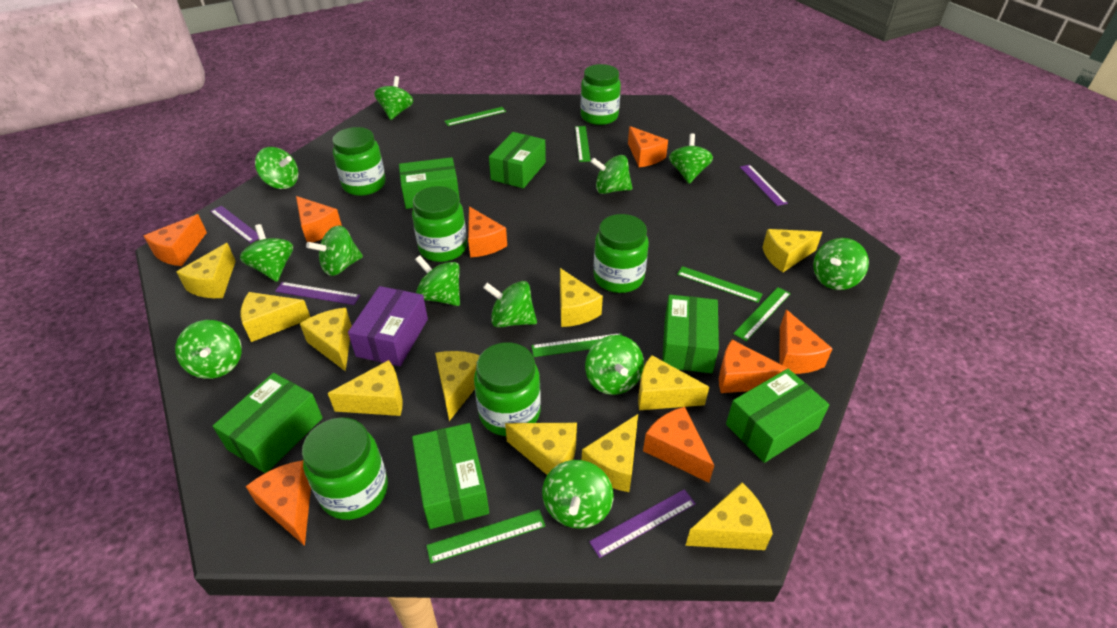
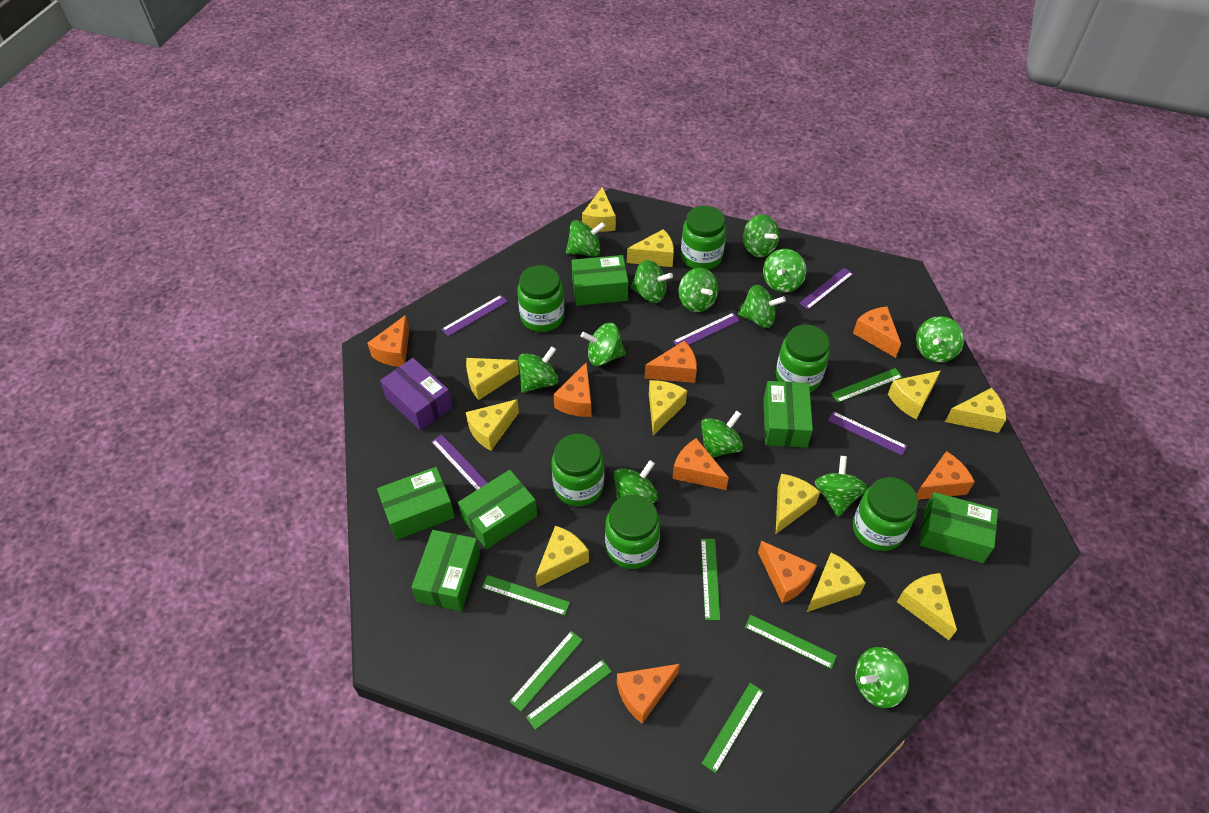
green ruler: 6 -> 7
green spinning top: 12 -> 13
purple ruler: 4 -> 5

